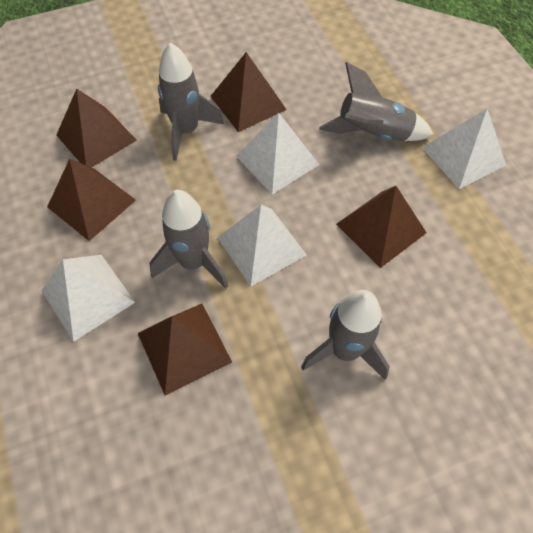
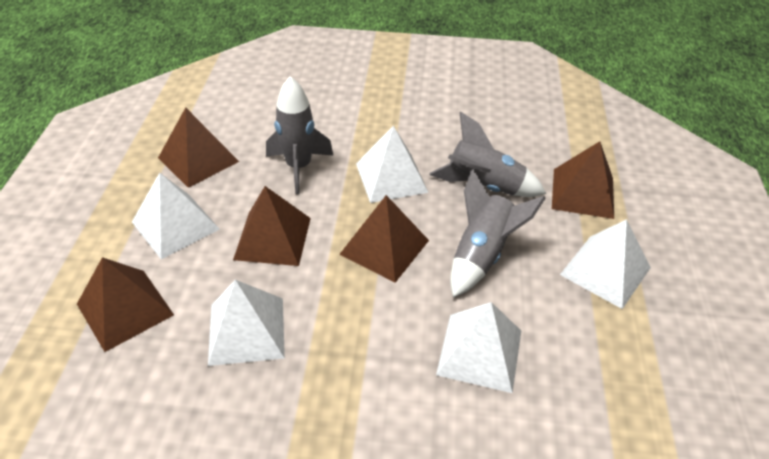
grey rocket: 4 -> 3
white pyramid: 4 -> 5

